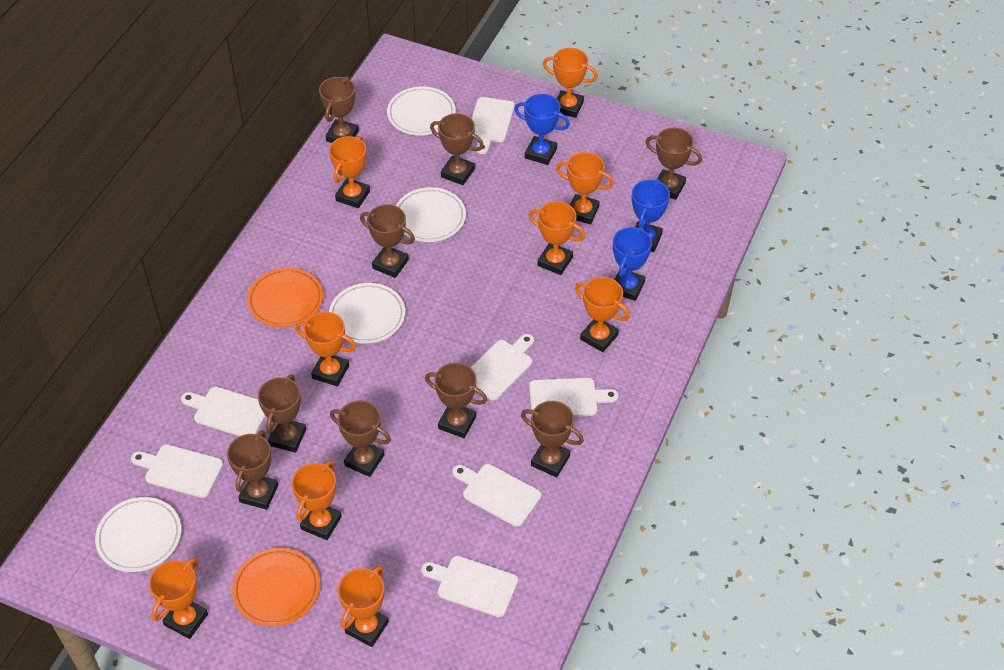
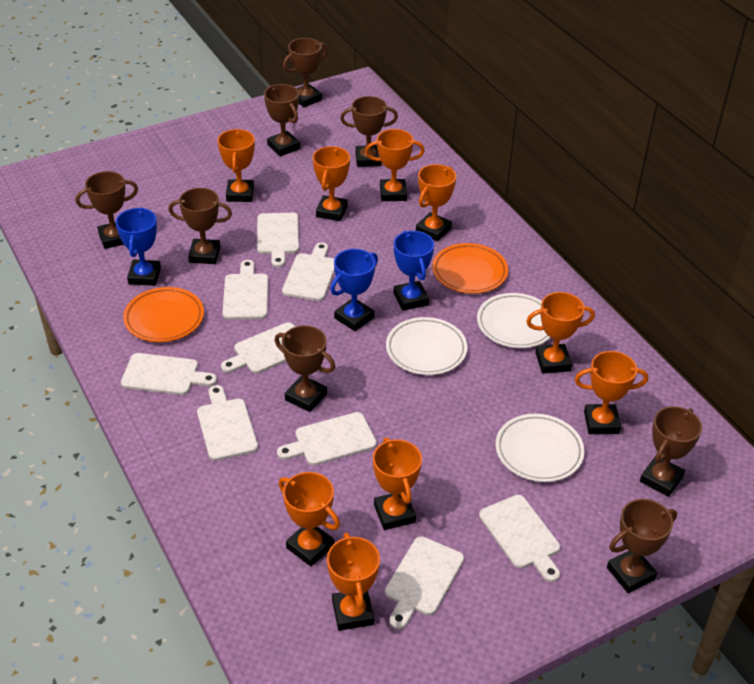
brown trophy: 9 -> 8
white cutting board: 7 -> 9
white plate: 4 -> 3

